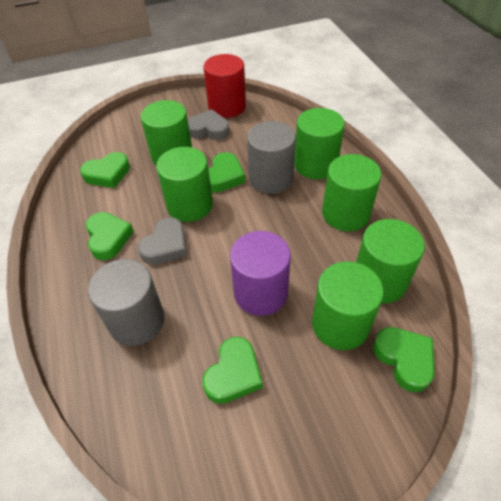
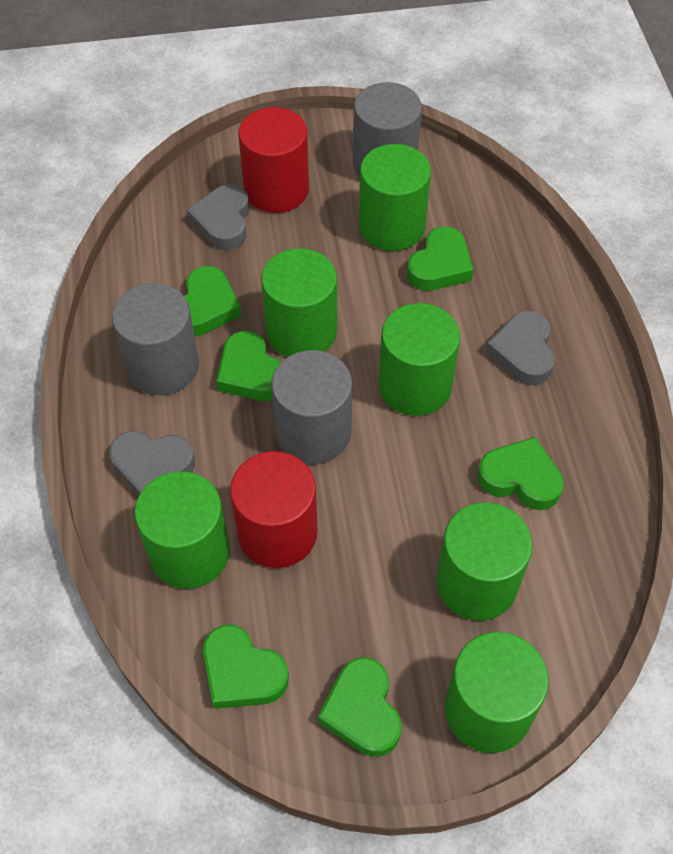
green heart: 5 -> 6
grey cylinder: 2 -> 3
grey heart: 2 -> 3
purple cylinder: 1 -> 0
red cylinder: 1 -> 2

